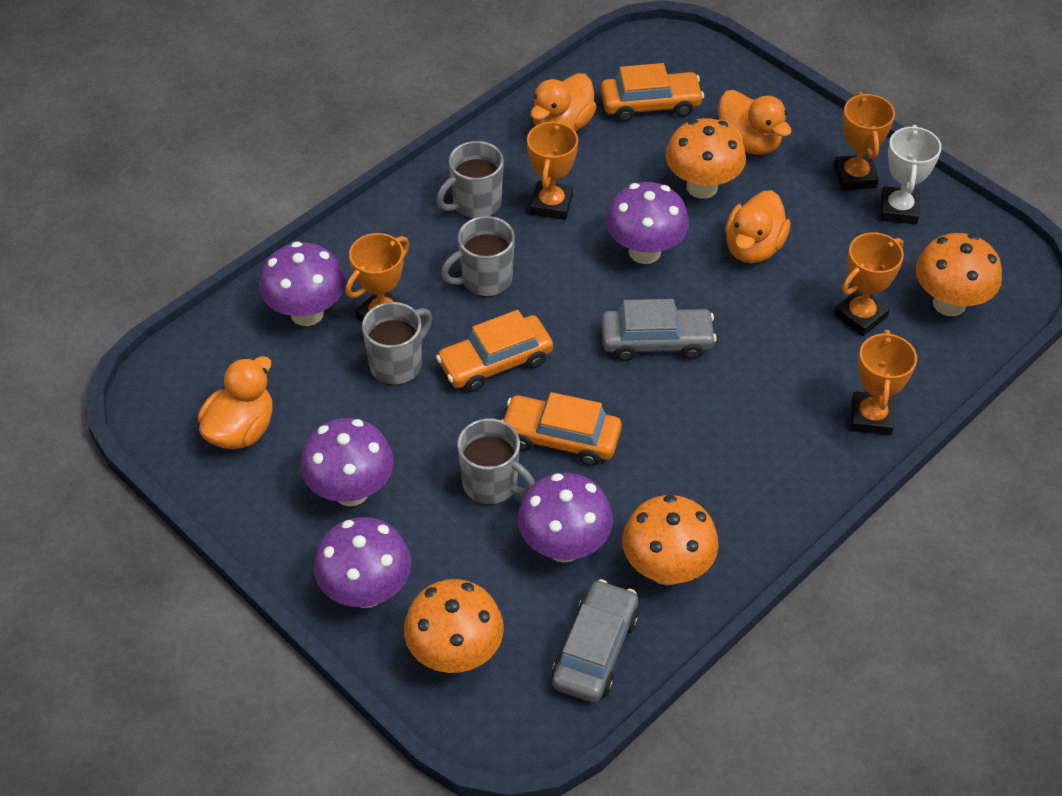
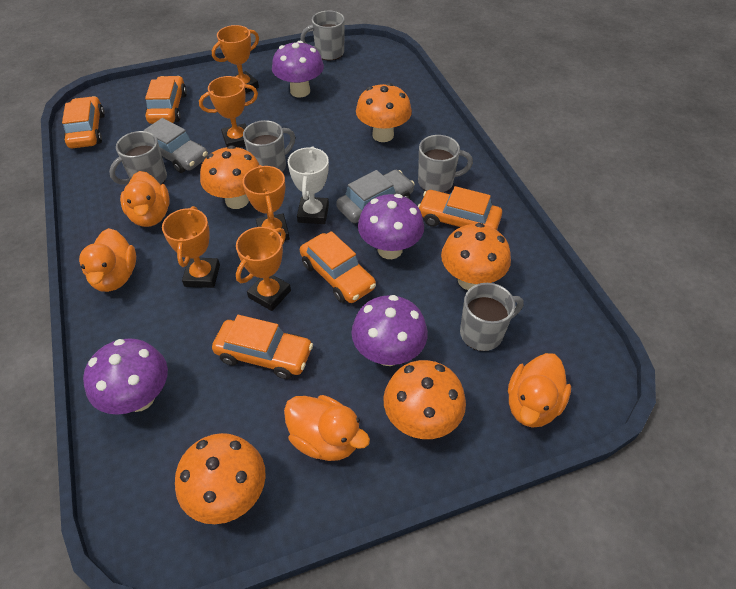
grey mug: 4 -> 5
orange car: 3 -> 5
orange mushroom: 4 -> 5
purple mushroom: 5 -> 4

